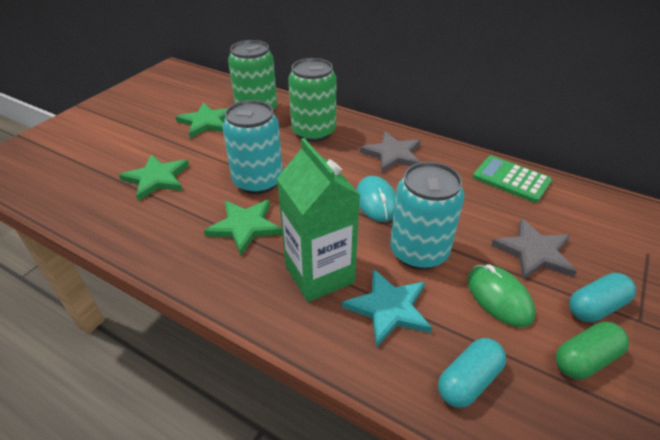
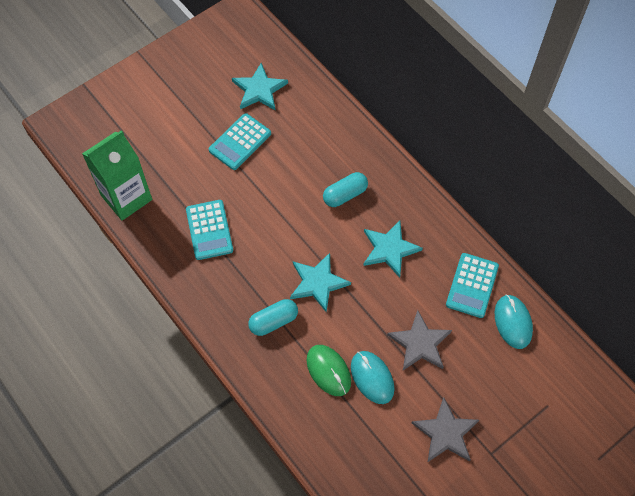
green calculator: 1 -> 0
green can: 2 -> 0
green capsule: 1 -> 0
green star: 3 -> 0
turquoise calculator: 0 -> 3
turquoise can: 2 -> 0
turquoise mouse: 1 -> 2
turquoise star: 1 -> 3

